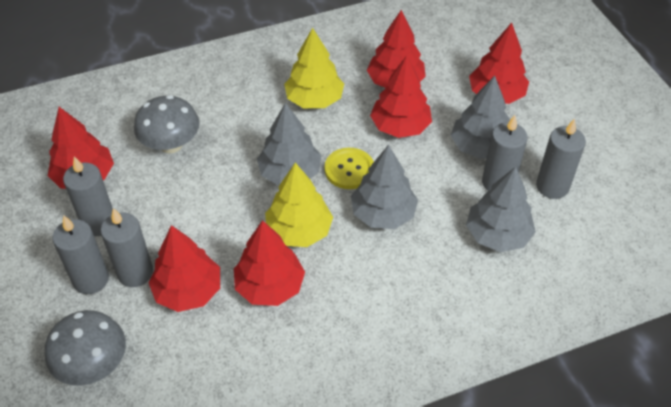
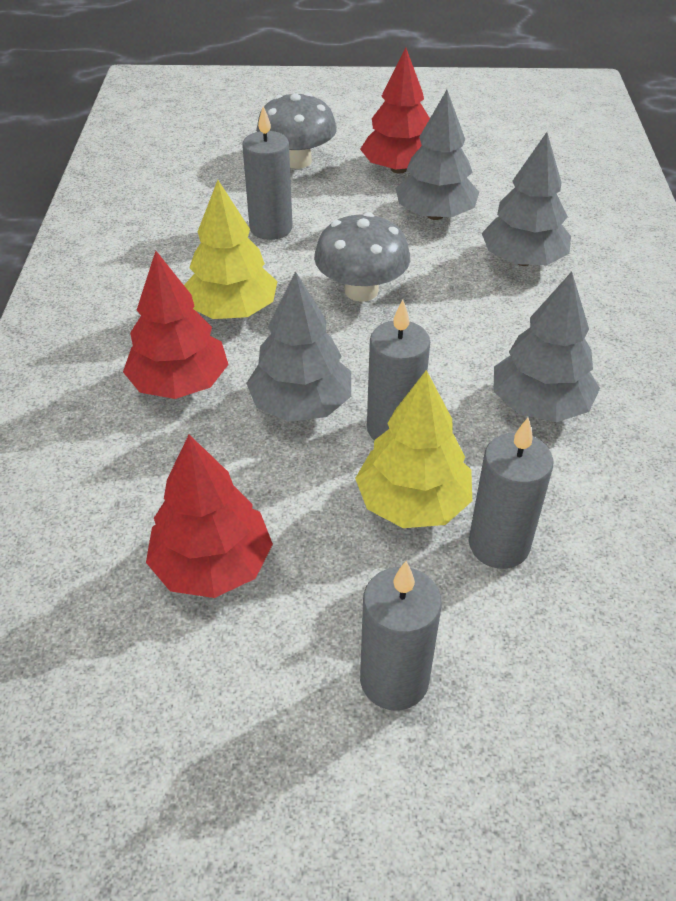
grey candle: 5 -> 4
red tree: 6 -> 3
yellow button: 1 -> 0

